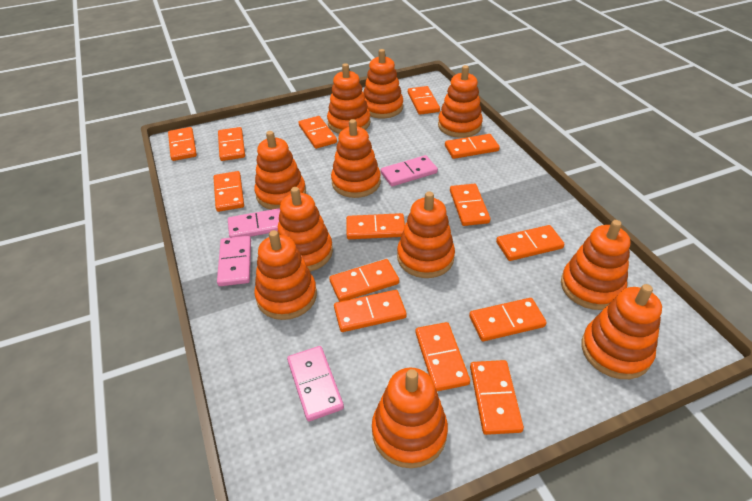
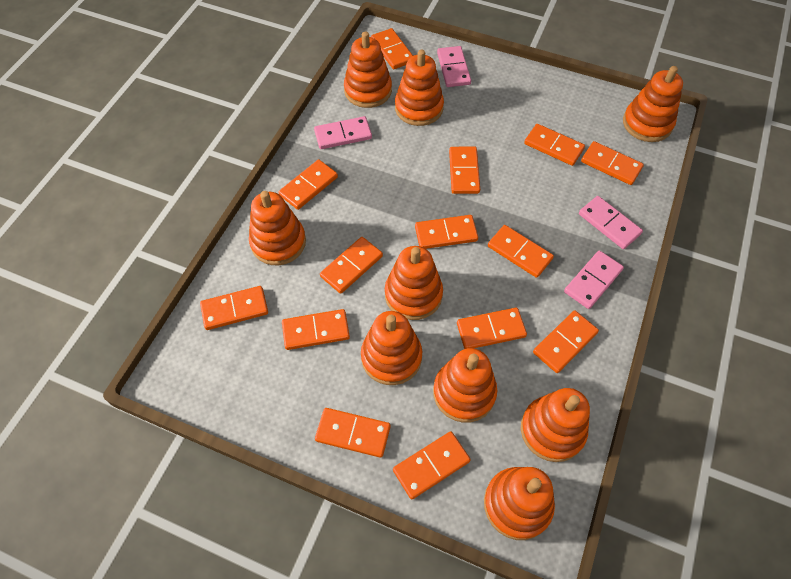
orange stacking toy: 11 -> 9

